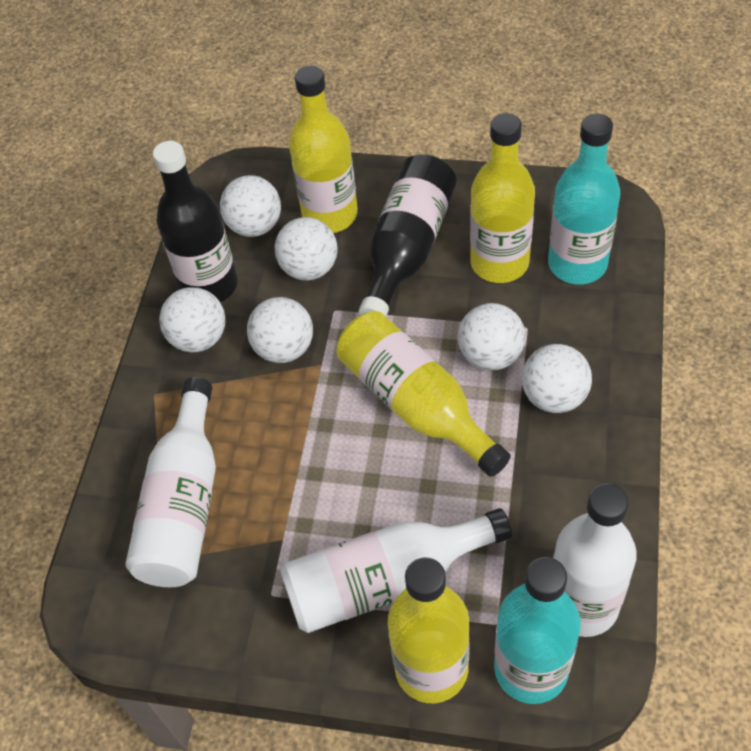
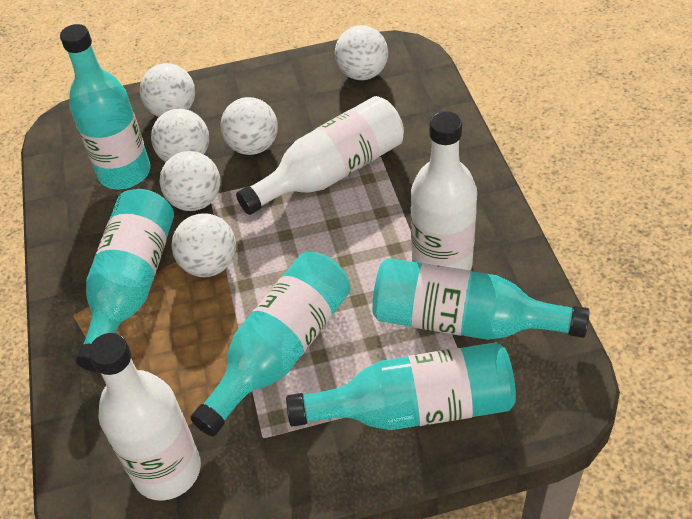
black bottle: 2 -> 0
turquoise bottle: 2 -> 5
yellow bottle: 4 -> 0

